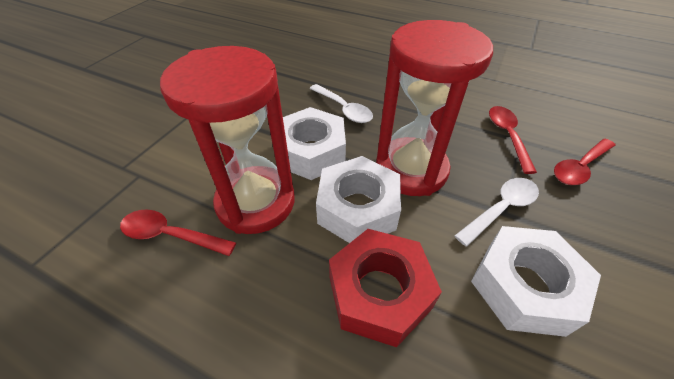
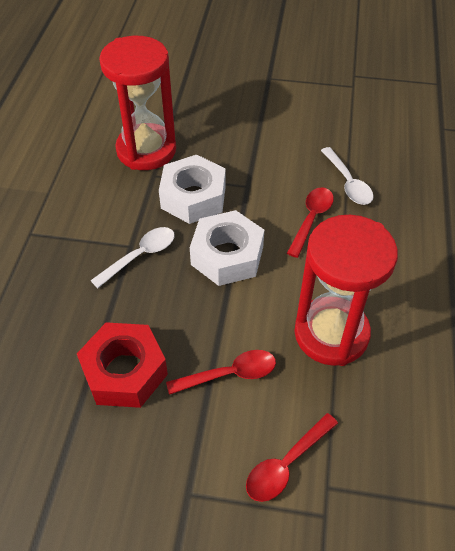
white nut: 3 -> 2

